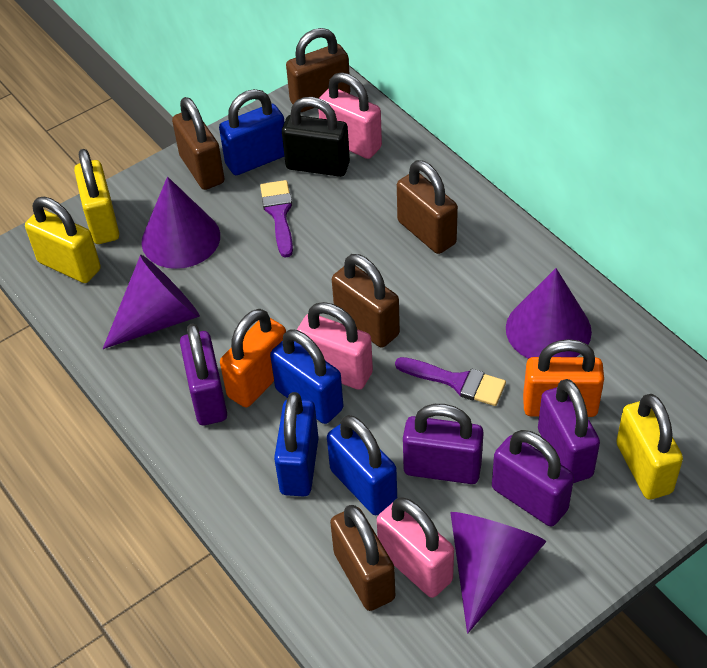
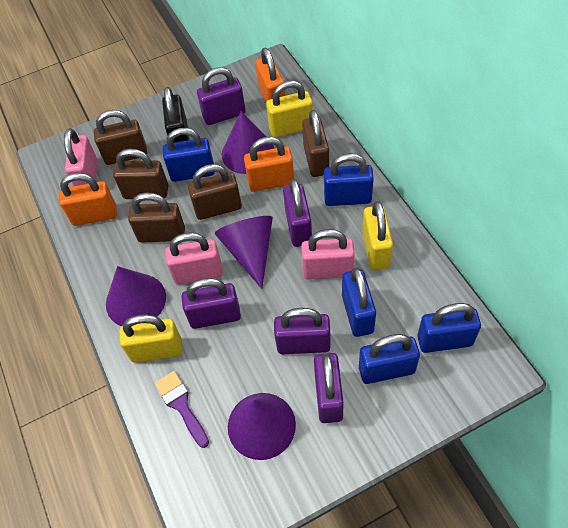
blue padlock: 4 -> 5
orange padlock: 2 -> 3
purple brush: 2 -> 1
purple padlock: 4 -> 5

